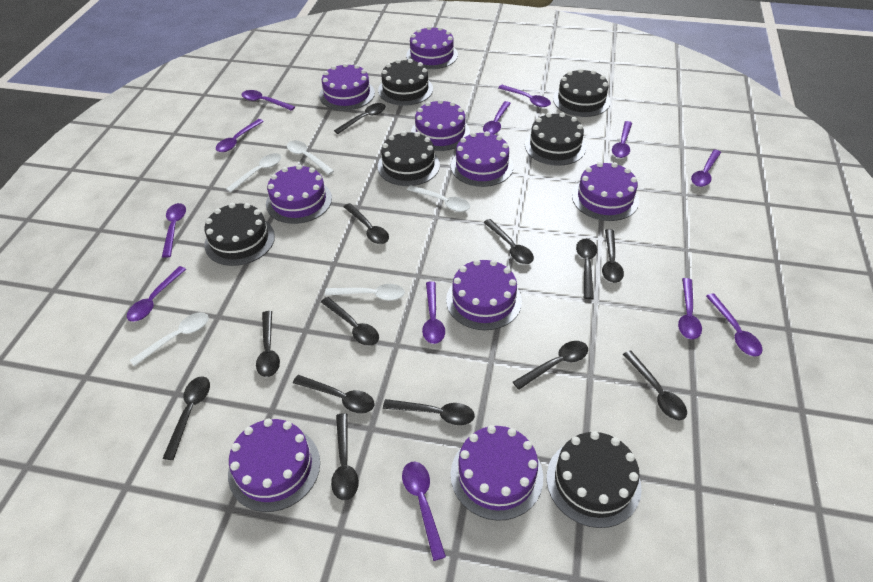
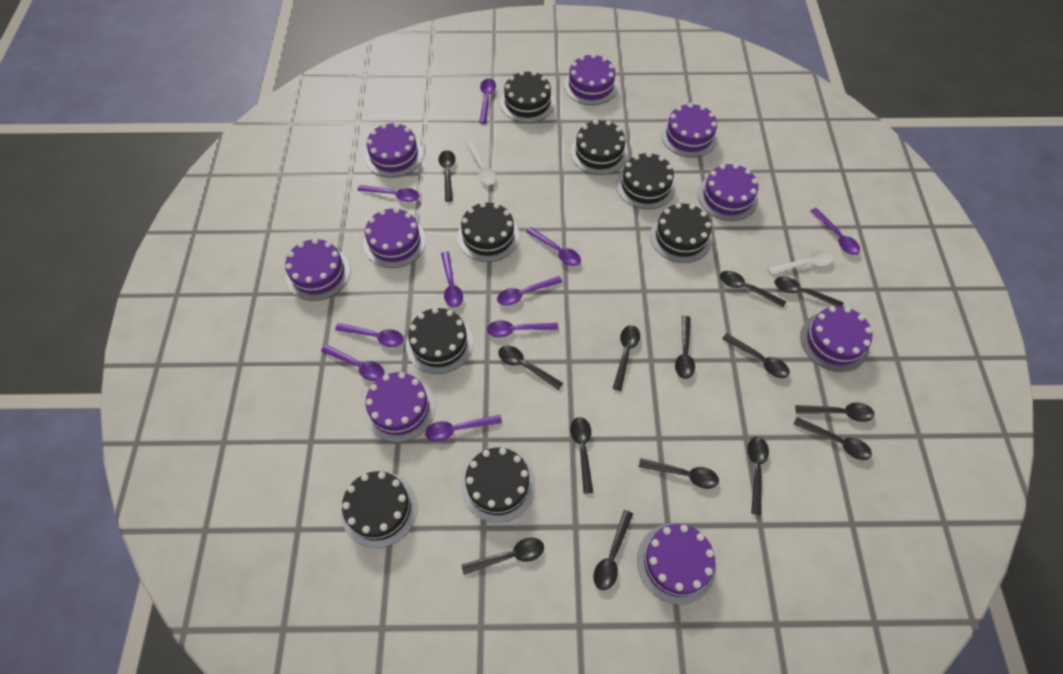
black cake: 6 -> 8
black spoon: 13 -> 14
purple spoon: 12 -> 10
white spoon: 5 -> 2

